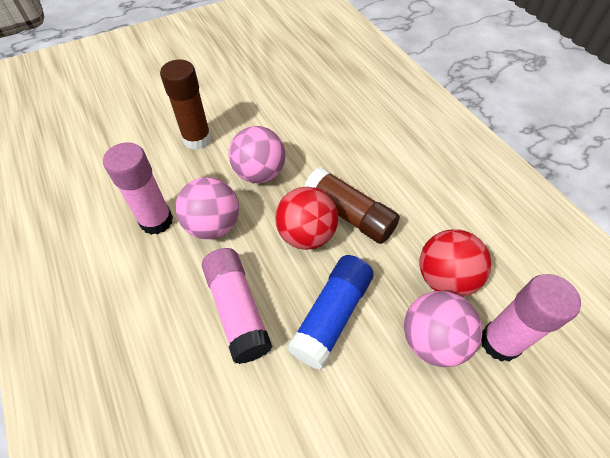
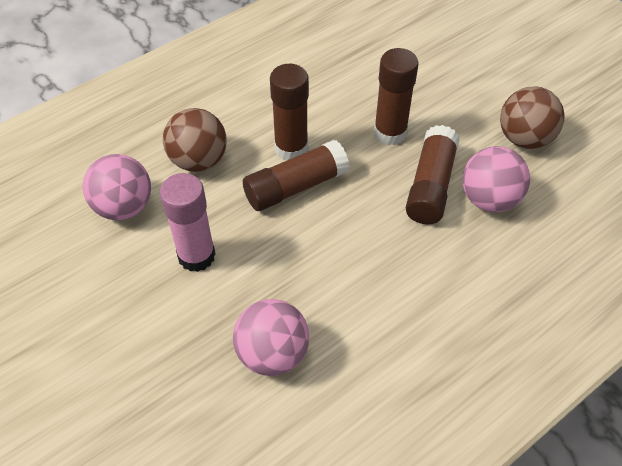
blue glue stick: 1 -> 0
brown ball: 0 -> 2
brown glue stick: 2 -> 4
pink glue stick: 3 -> 1
red ball: 2 -> 0

